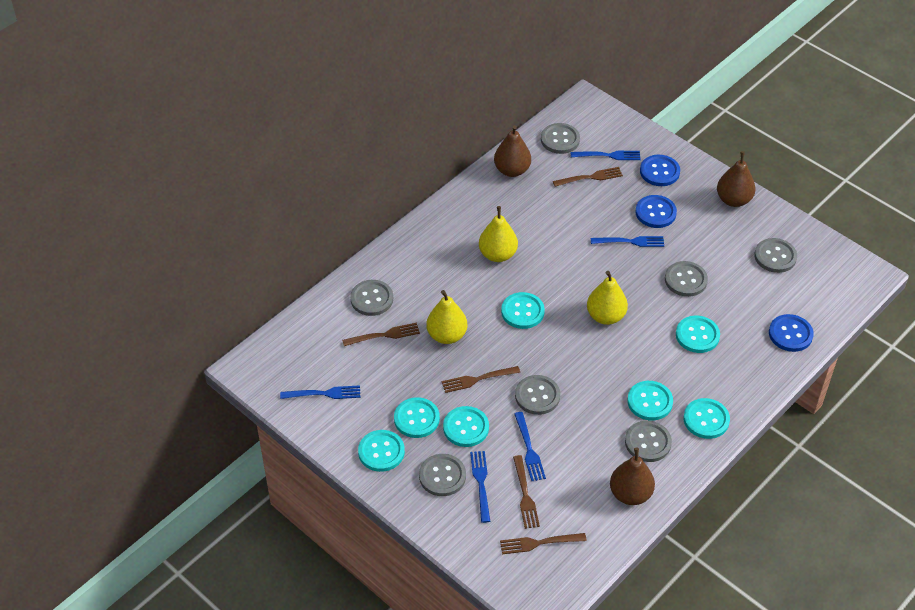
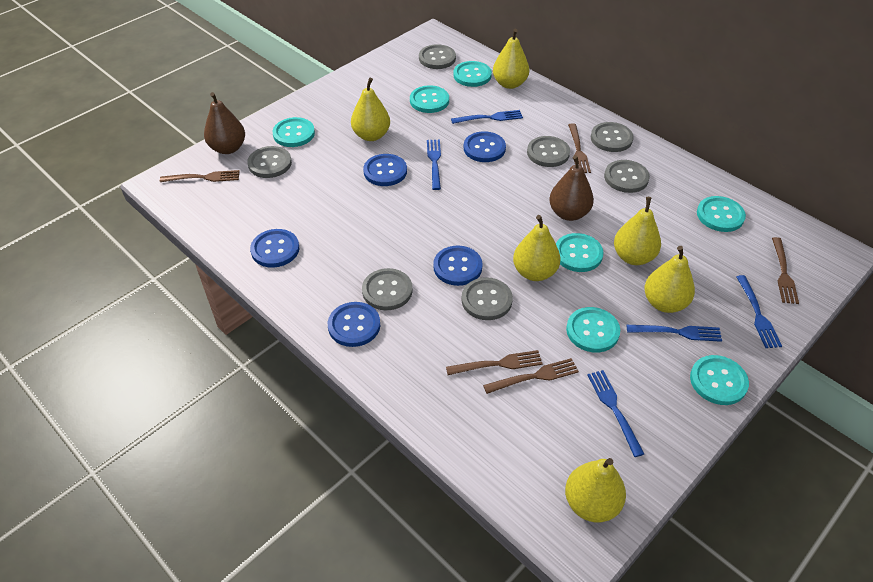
blue button: 3 -> 5
brown pear: 3 -> 2
yellow pear: 3 -> 6

